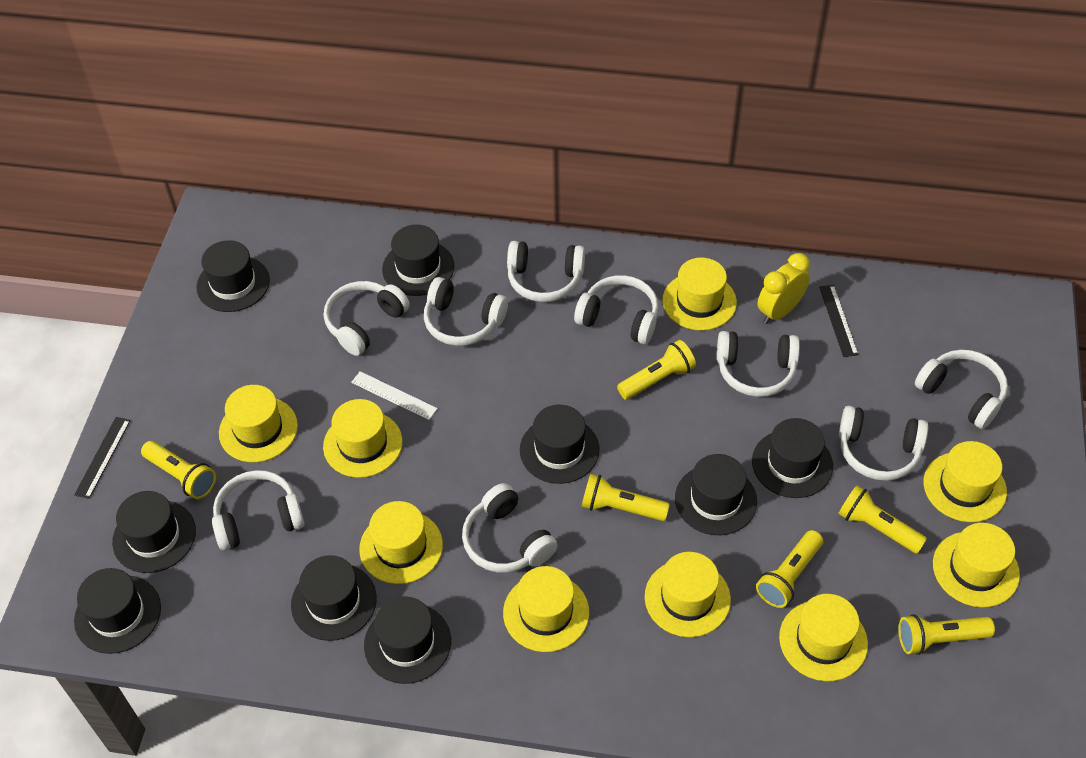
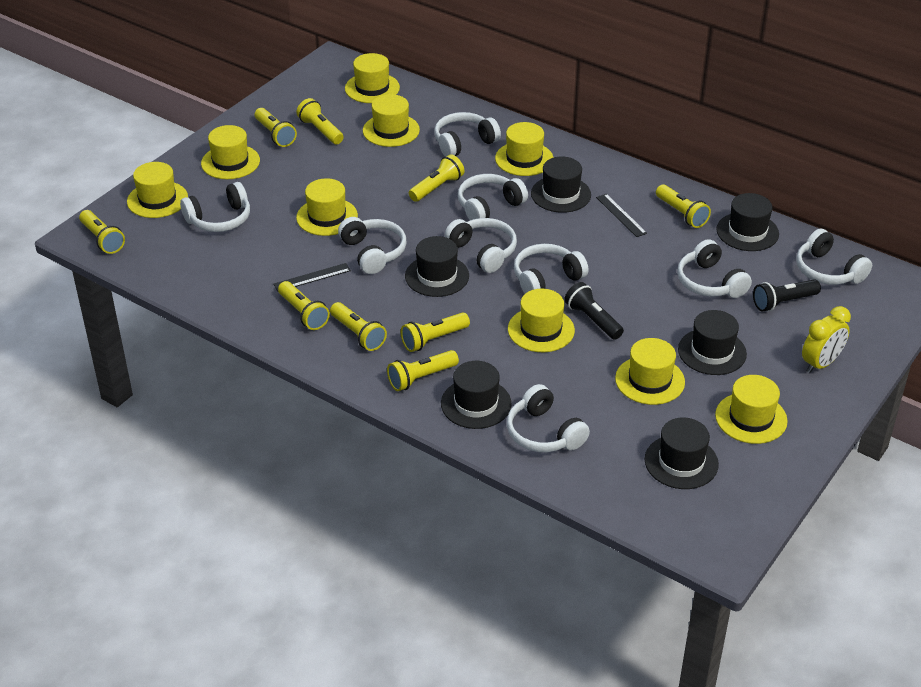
black flashlight: 0 -> 2
black hat: 9 -> 6
white ruler: 1 -> 0
yellow flashlight: 6 -> 9

